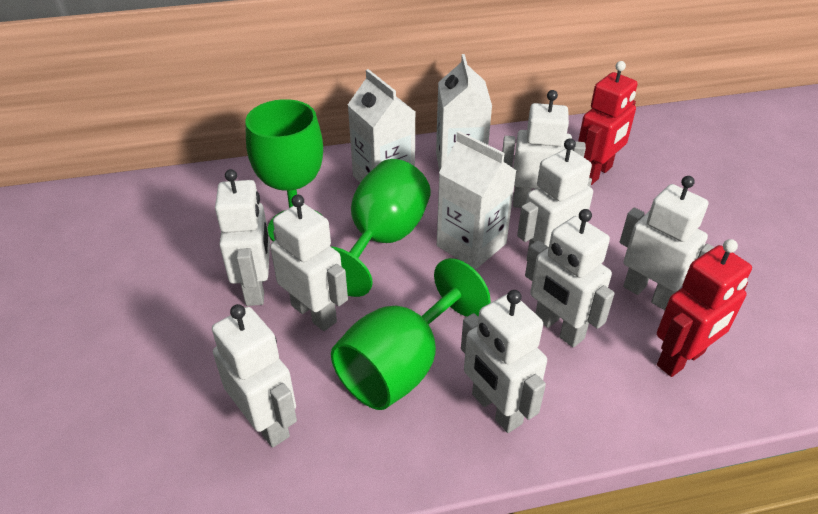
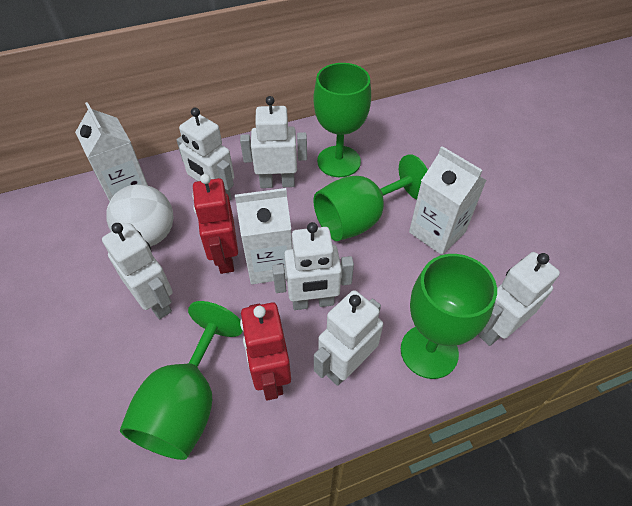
green goblet: 3 -> 4
white ball: 0 -> 1
white robot: 8 -> 6

